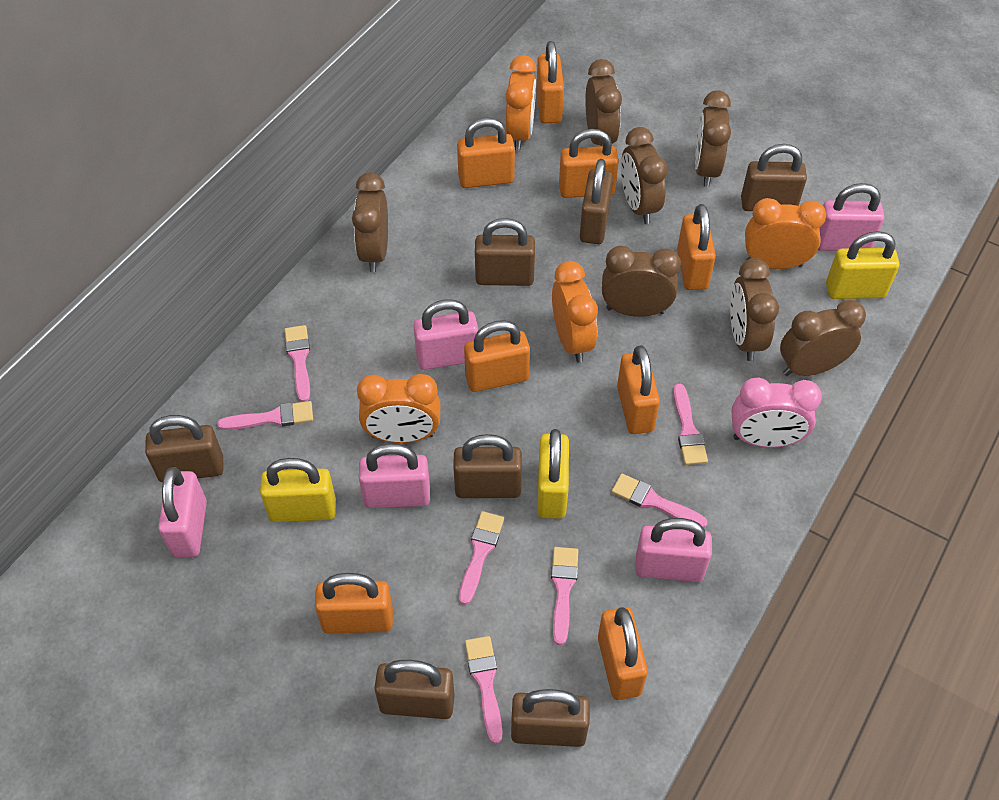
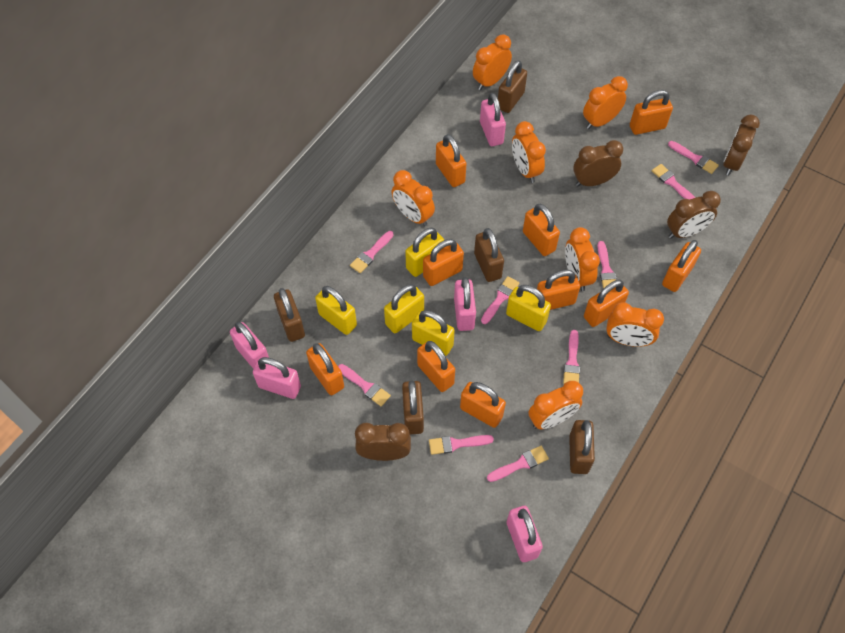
brown clock: 7 -> 4
brown padlock: 7 -> 5
orange clock: 4 -> 7
orange padlock: 8 -> 10
pink brush: 7 -> 9
pink clock: 1 -> 0
yellow padlock: 3 -> 5

